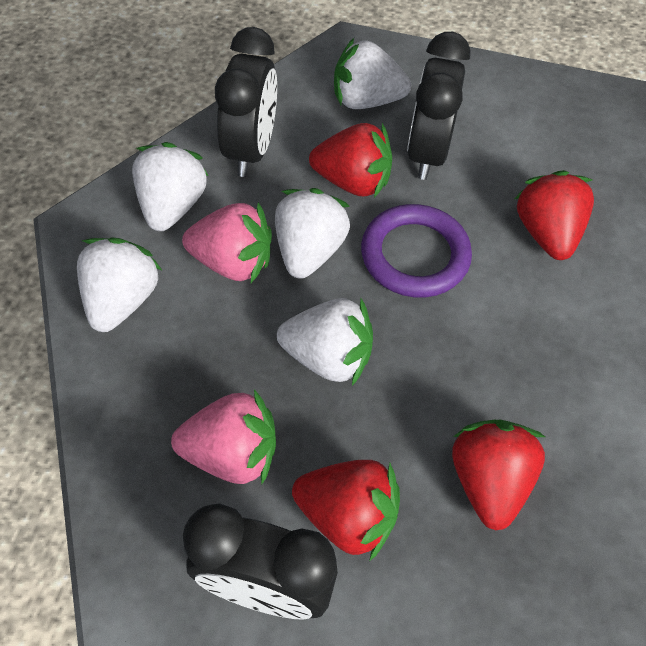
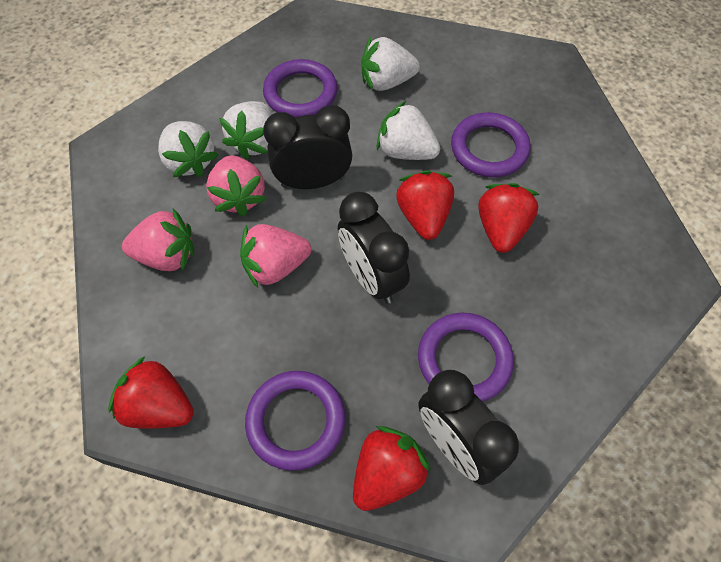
pink strawberry: 2 -> 3
purple ring: 1 -> 4
white strawberry: 5 -> 4

